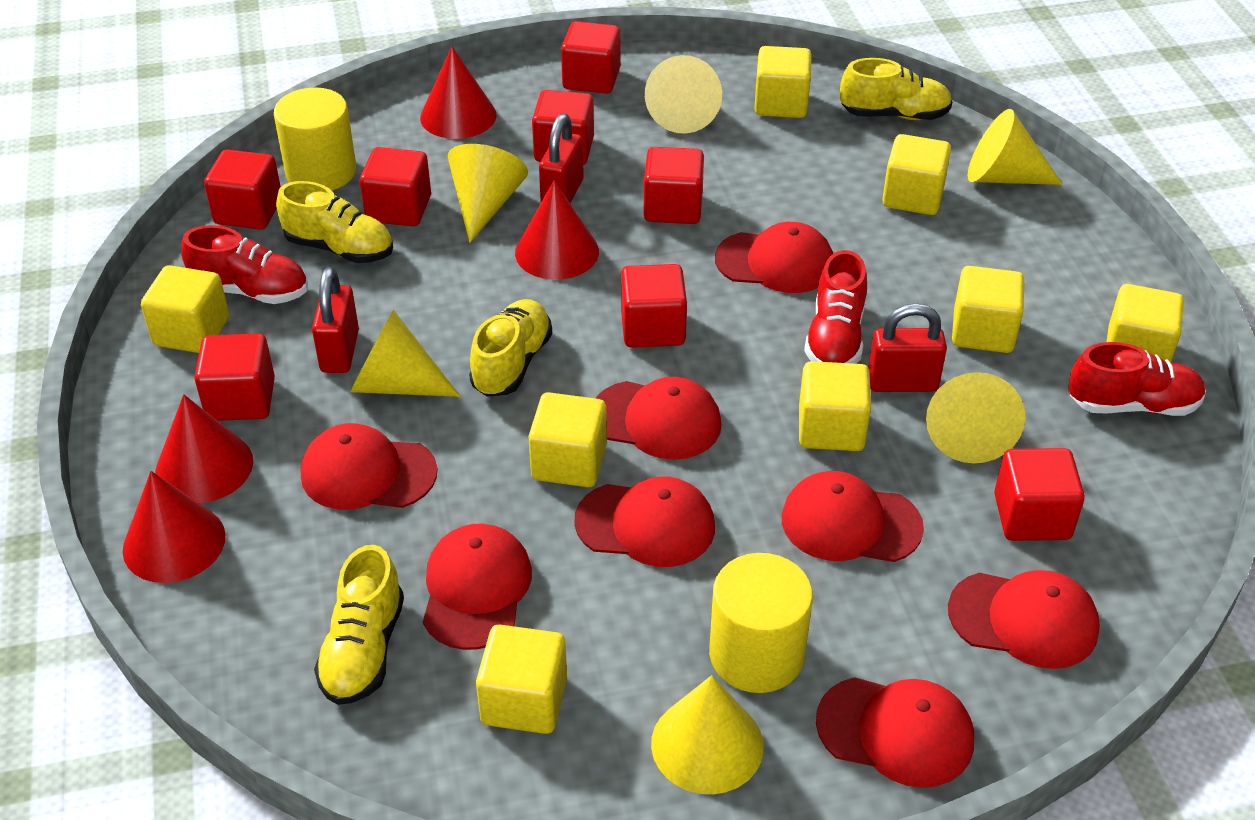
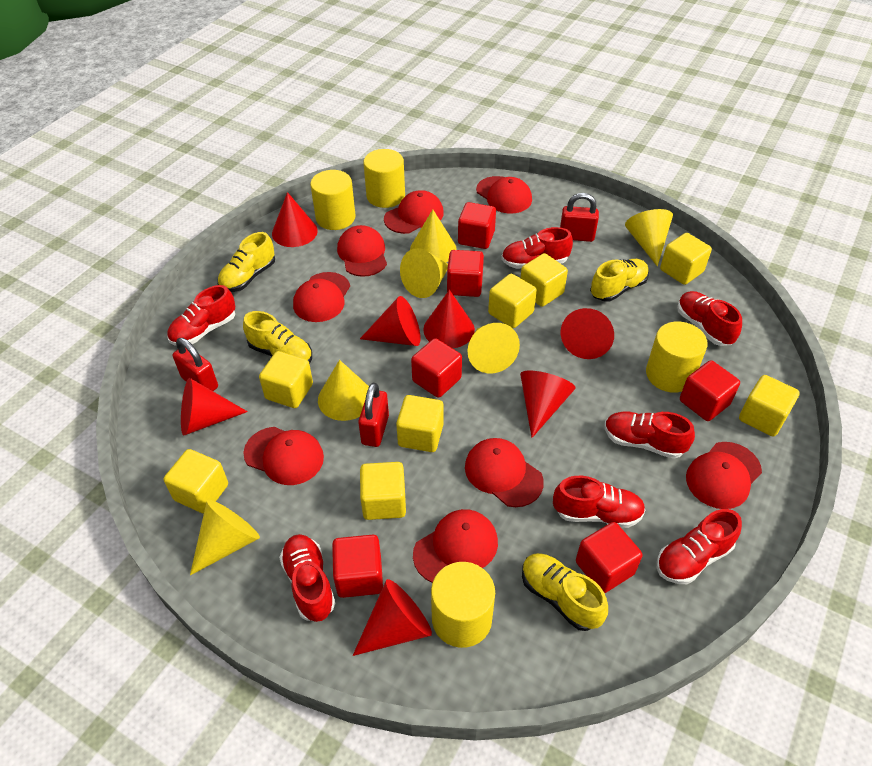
red cone: 4 -> 7
red cube: 8 -> 6
red shoe: 3 -> 7
yellow cylinder: 2 -> 4

